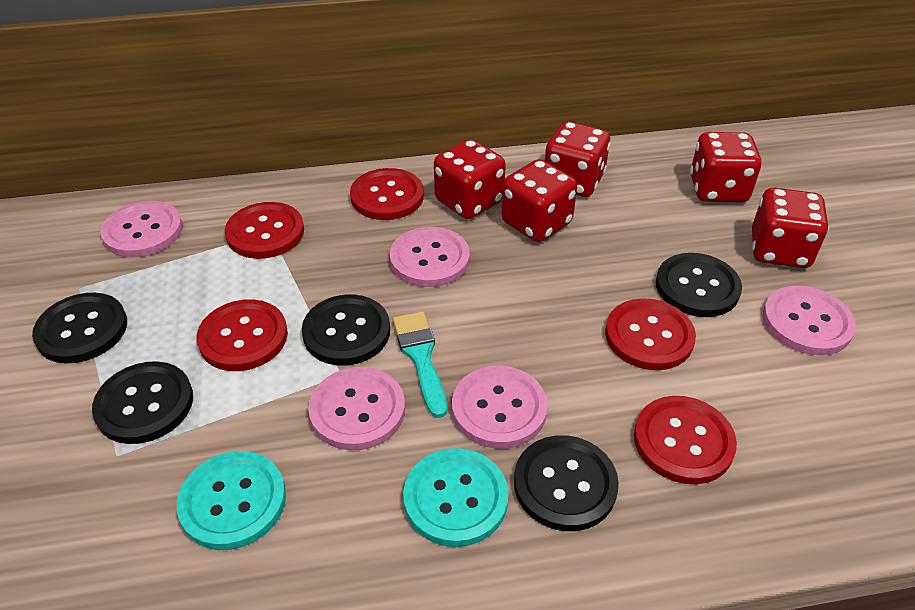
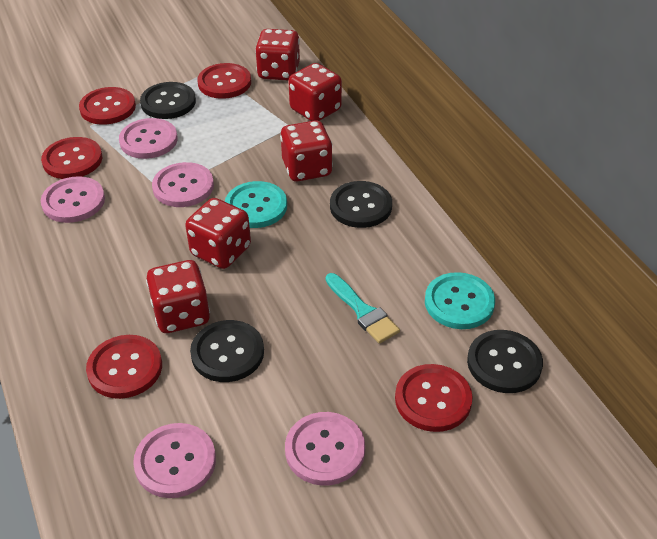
black button: 5 -> 4

